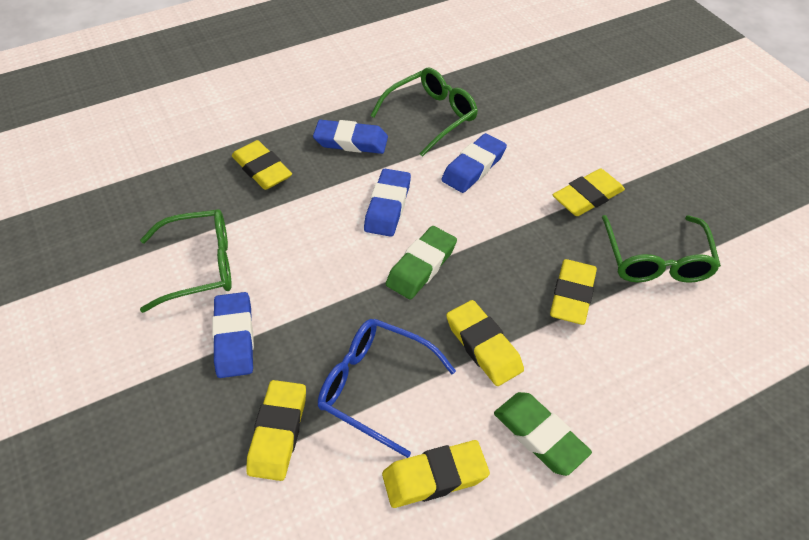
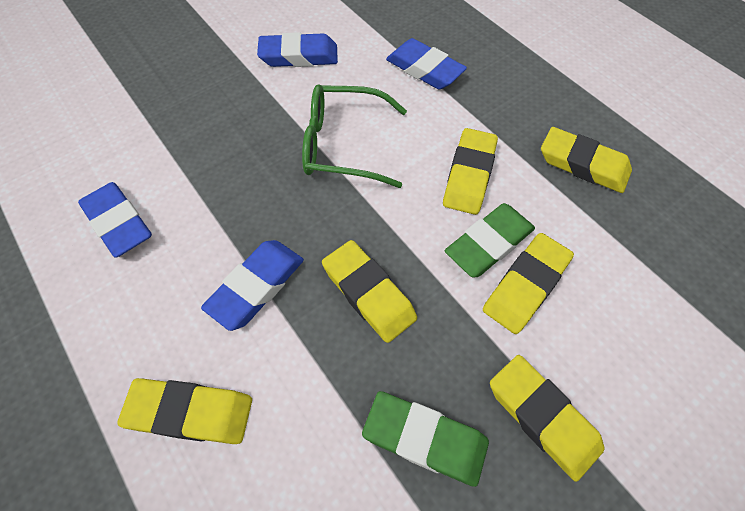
blue glasses: 1 -> 0
green glasses: 3 -> 1

